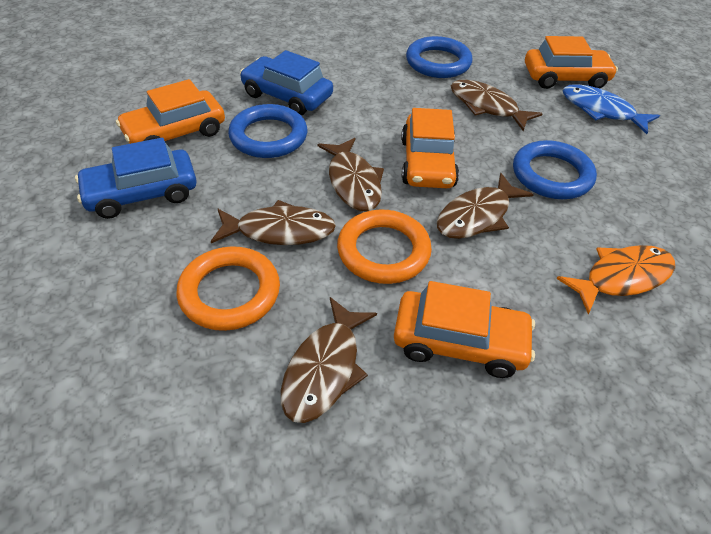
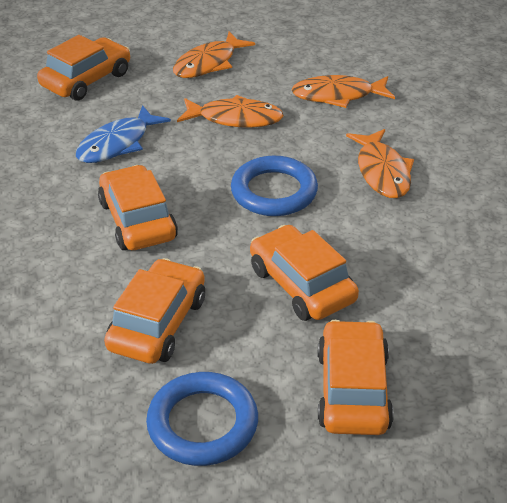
blue car: 2 -> 0
blue ring: 3 -> 2
brown fish: 5 -> 0
orange car: 4 -> 5
orange fish: 1 -> 4
orange ring: 2 -> 0

